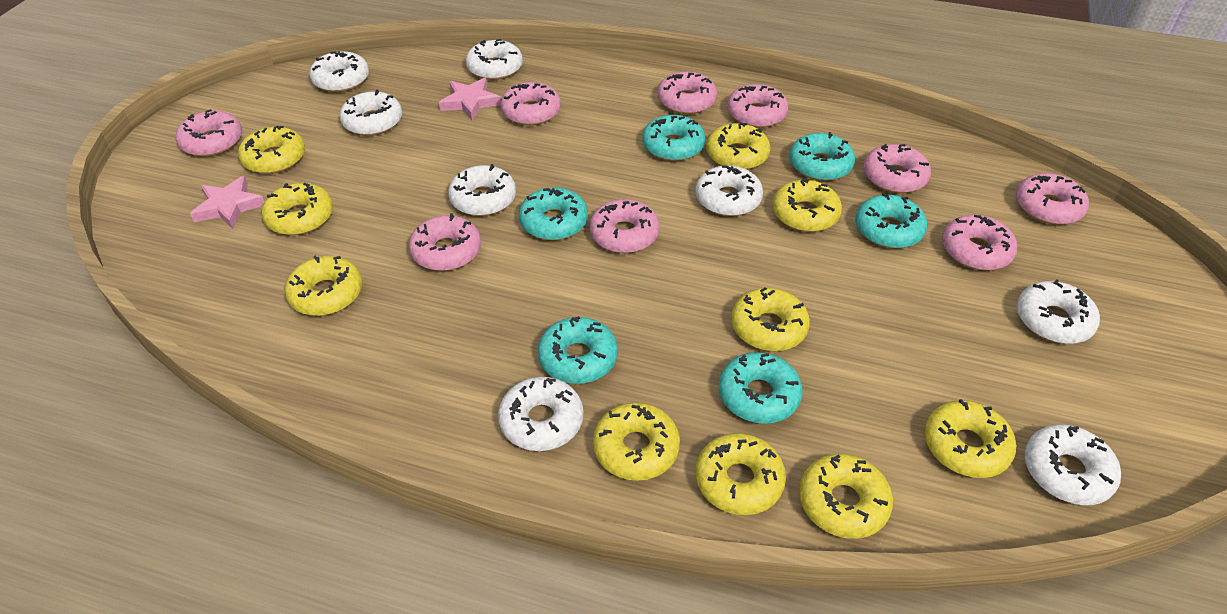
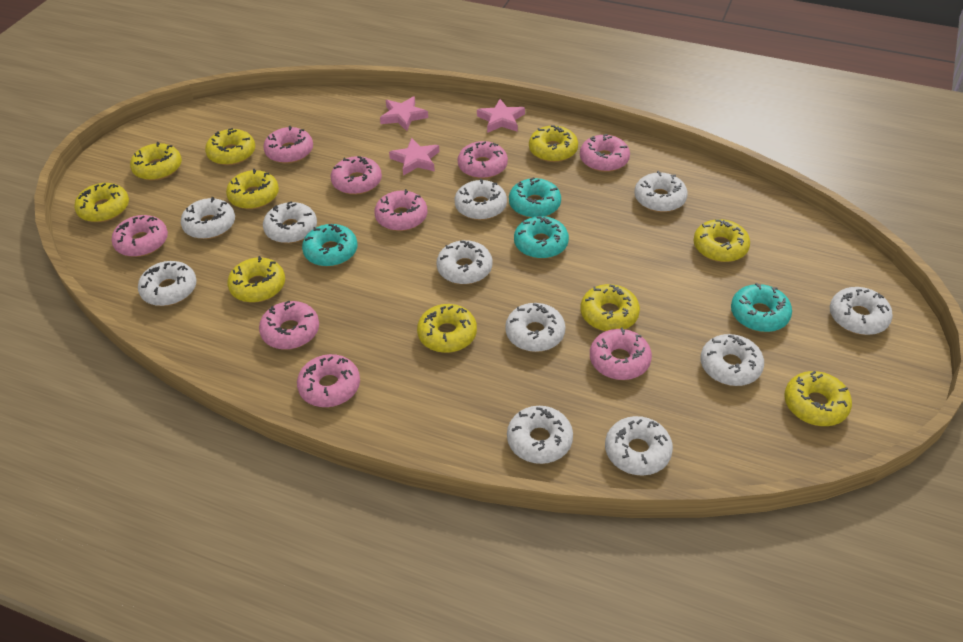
pink star: 2 -> 3
turquoise donut: 6 -> 4
white donut: 8 -> 11

